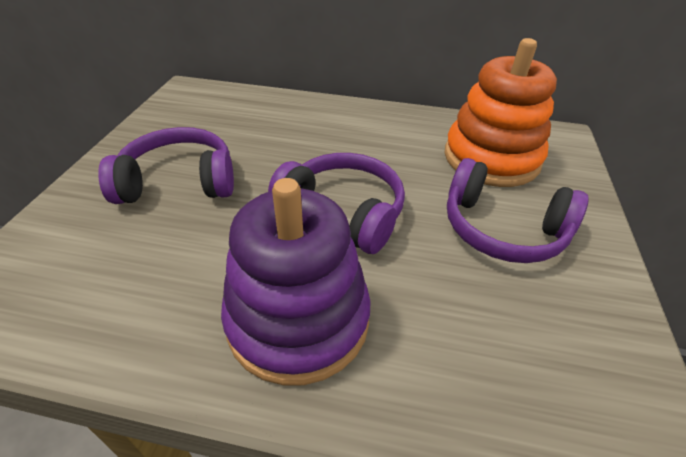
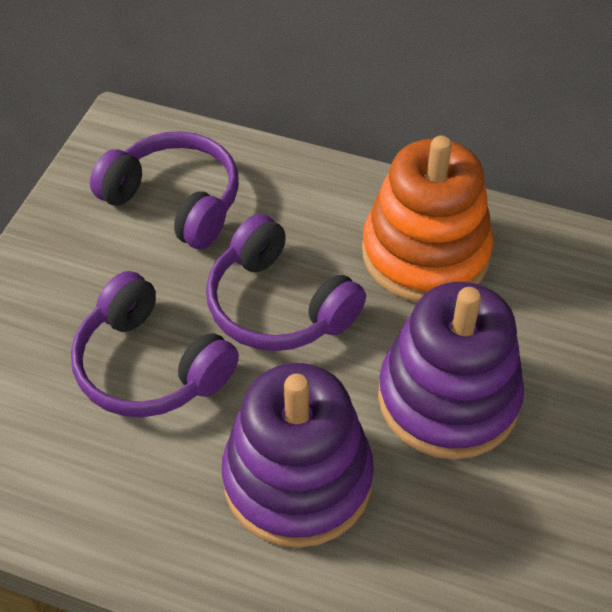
purple stacking toy: 1 -> 2

